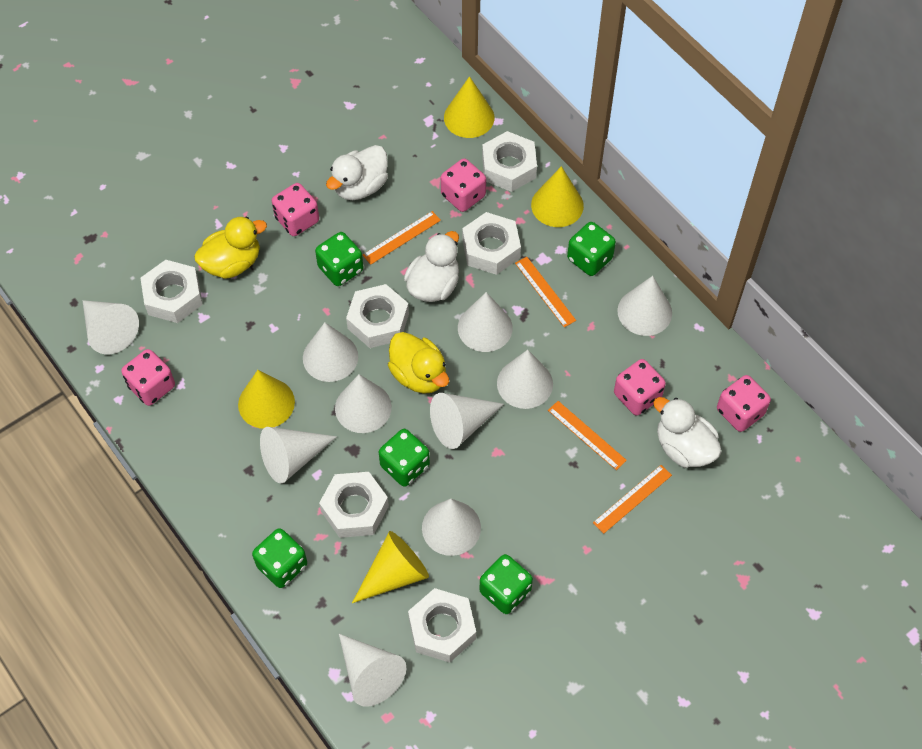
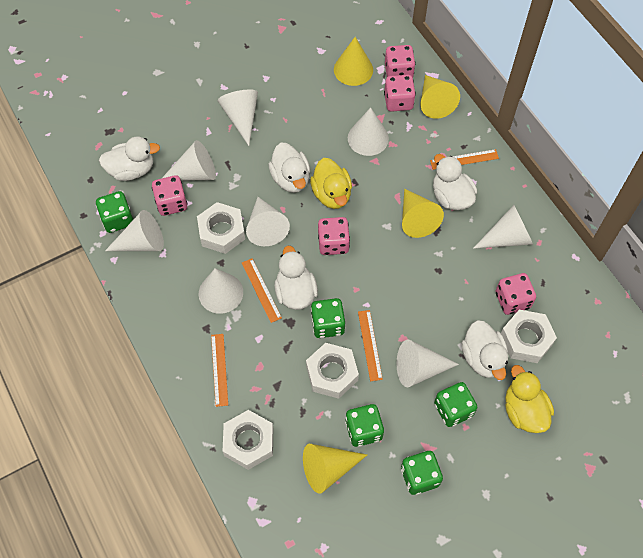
white cone: 10 -> 8
white duck: 3 -> 5
white nut: 6 -> 4

